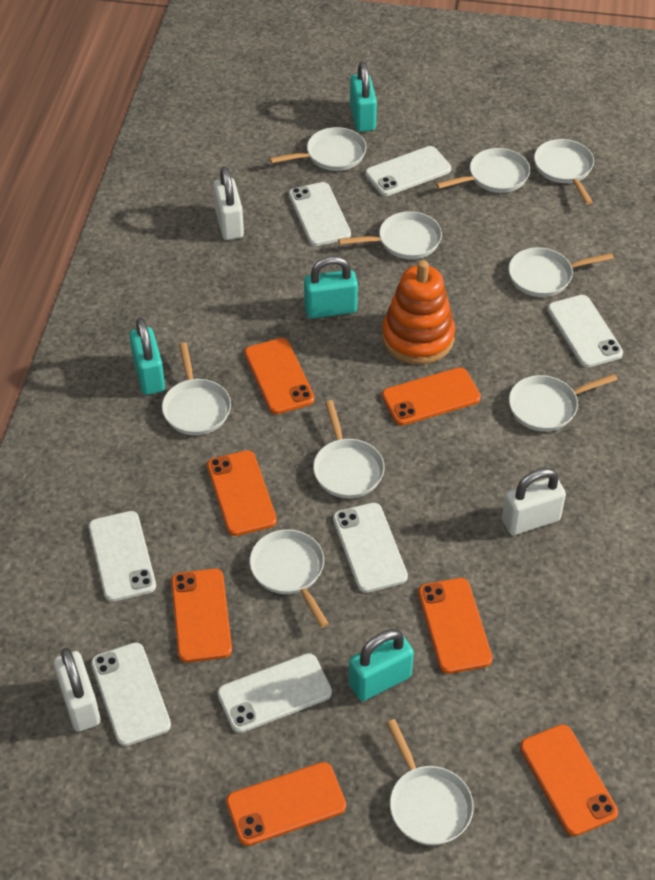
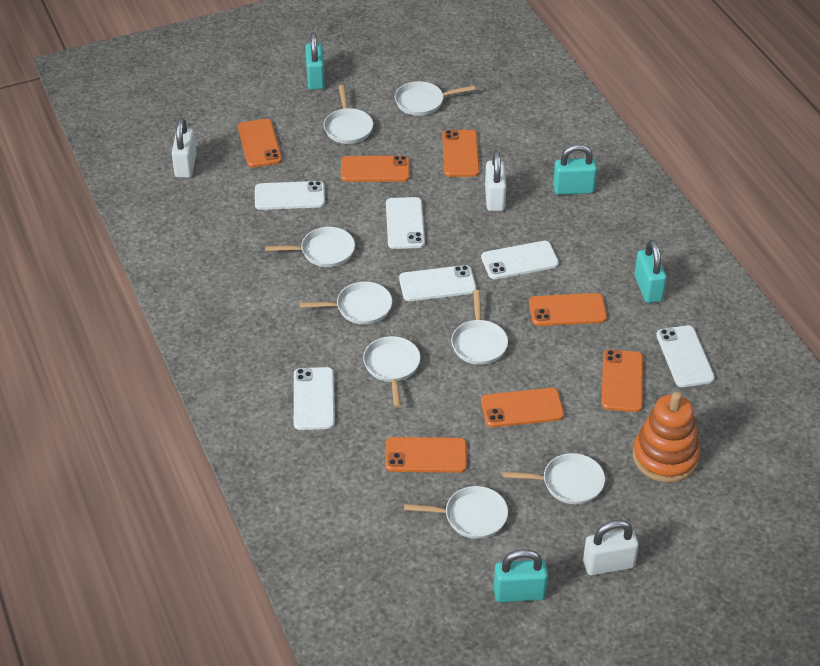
white pan: 10 -> 8
white phone: 7 -> 6

